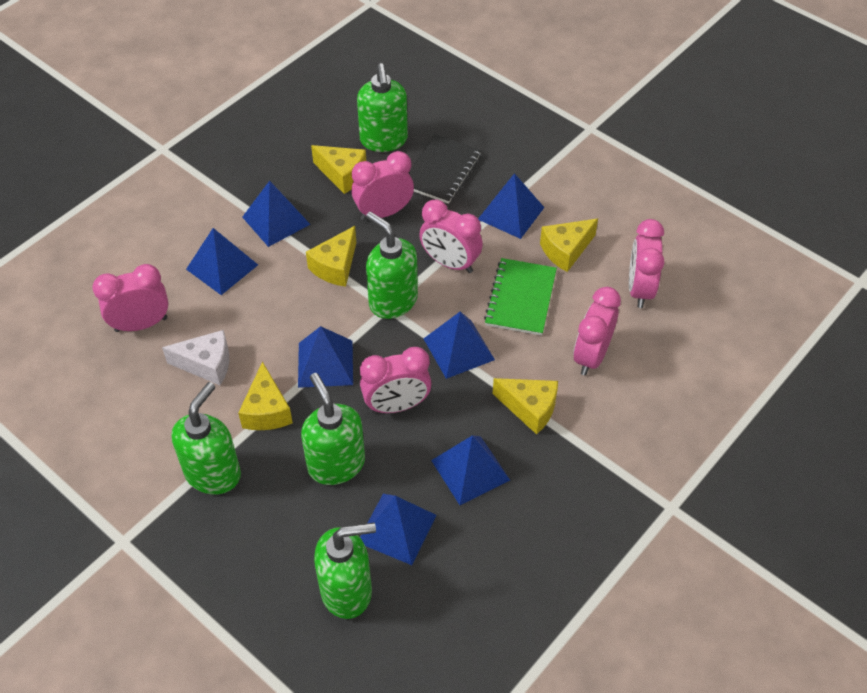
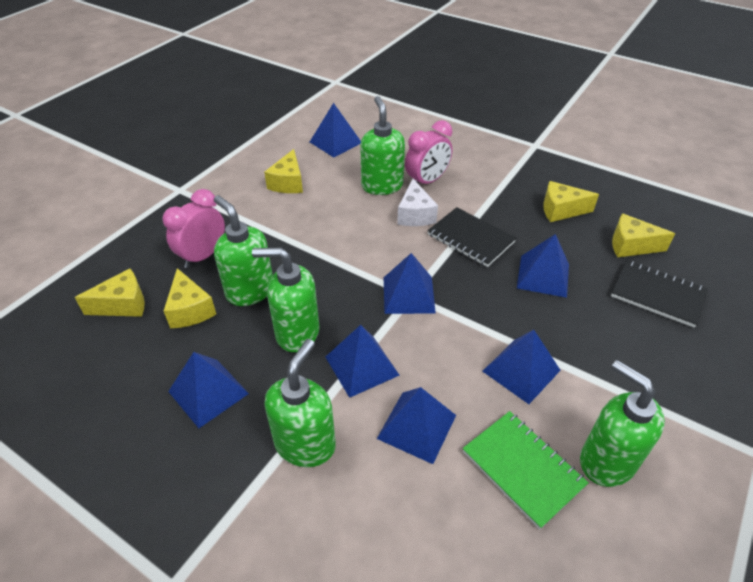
black notebook: 1 -> 2
pink clock: 6 -> 2

